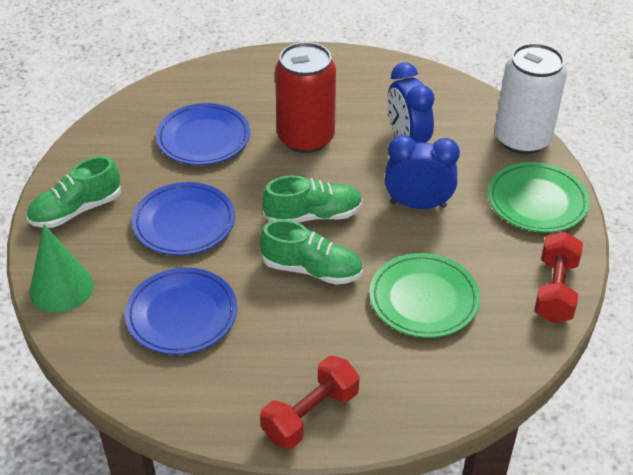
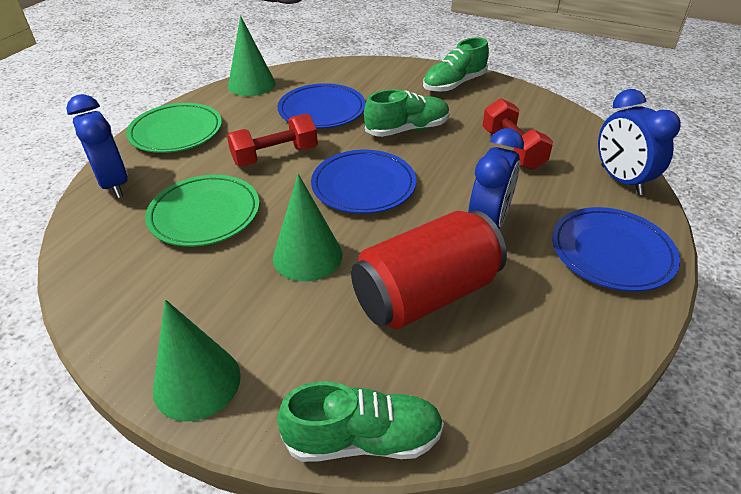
blue clock: 2 -> 3
green cone: 1 -> 3
white can: 1 -> 0

